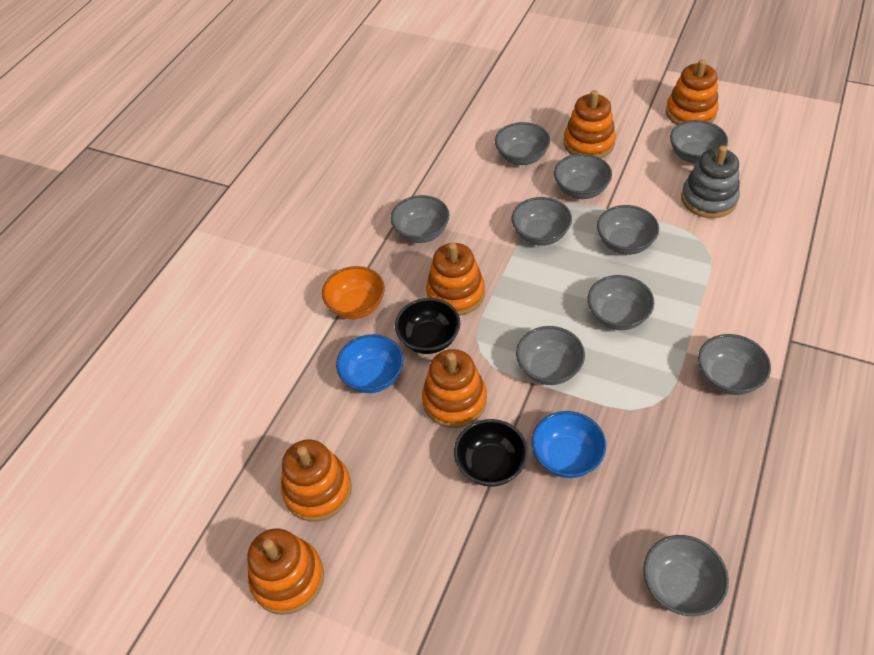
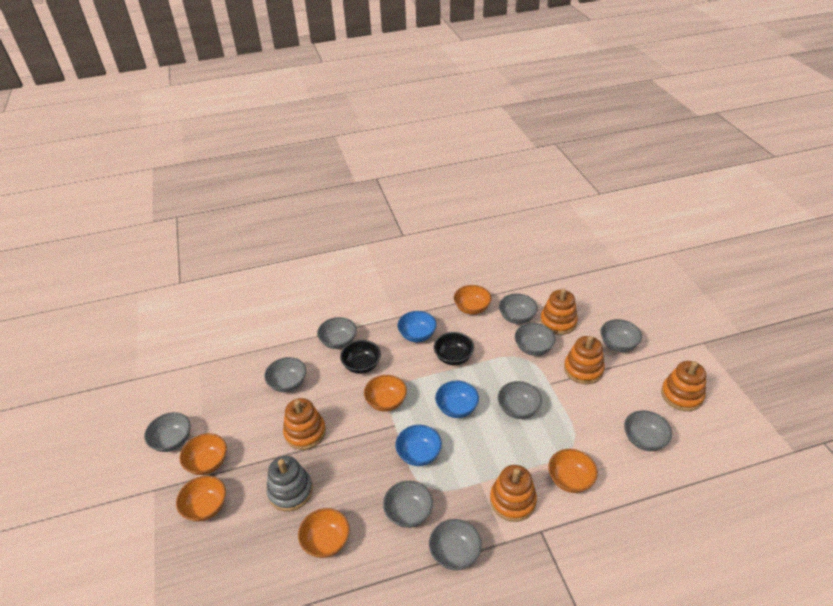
blue bowl: 2 -> 3
orange bowl: 1 -> 6
orange stacking toy: 6 -> 5

